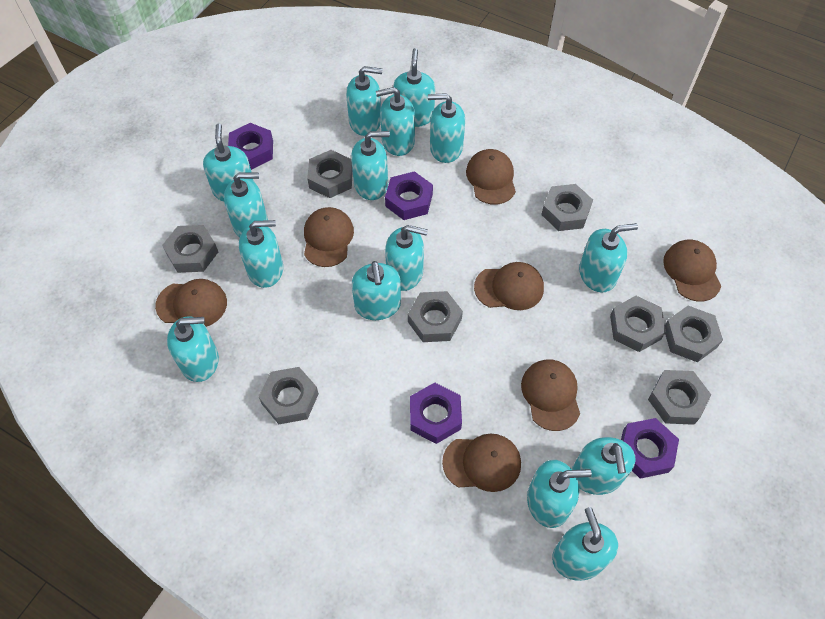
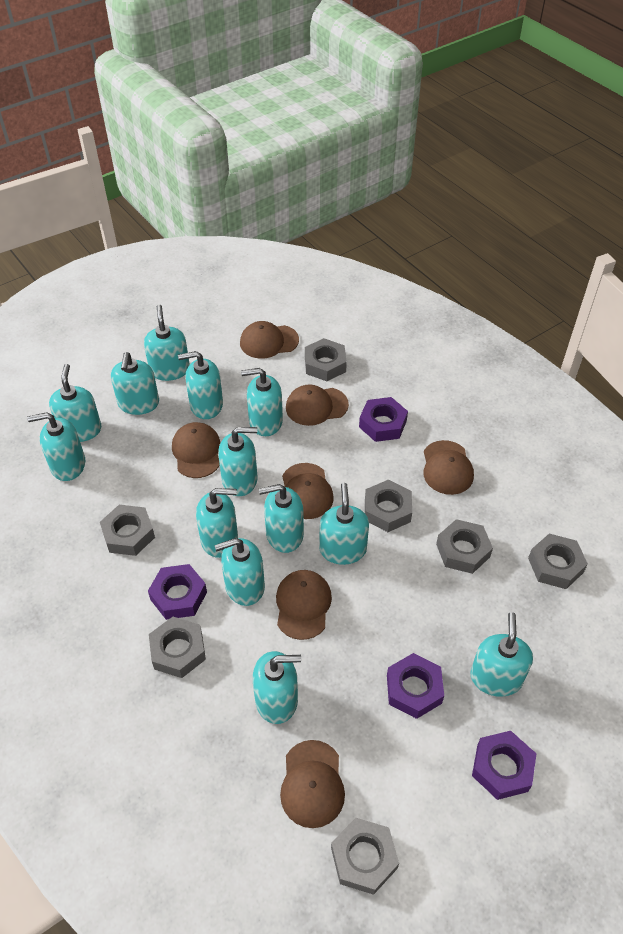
grey nut: 8 -> 7
turquoise soap dispenser: 15 -> 13

